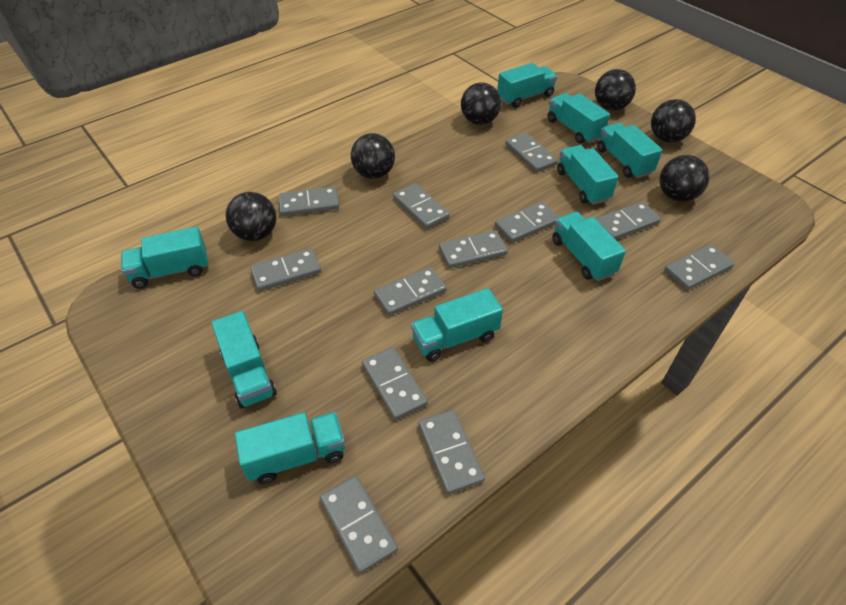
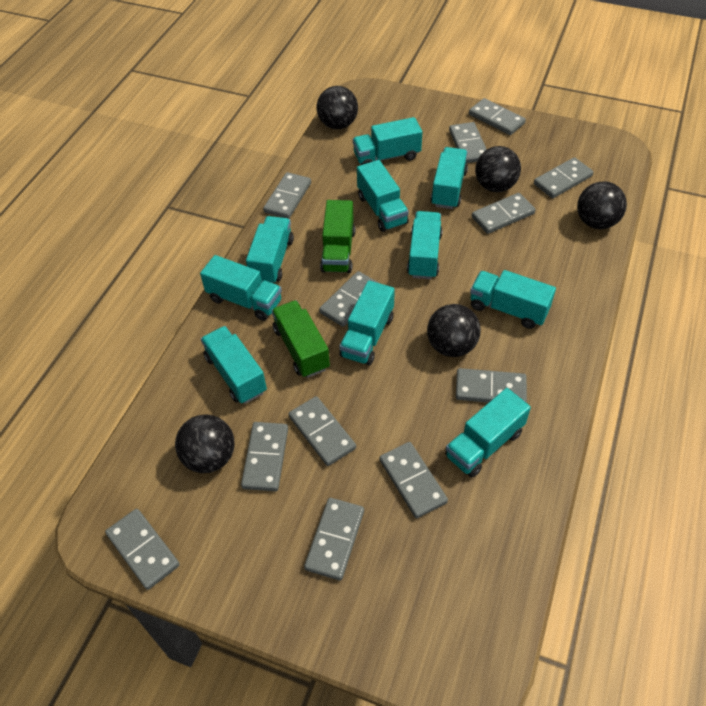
black ball: 6 -> 5
green truck: 0 -> 2
turquoise truck: 9 -> 10

